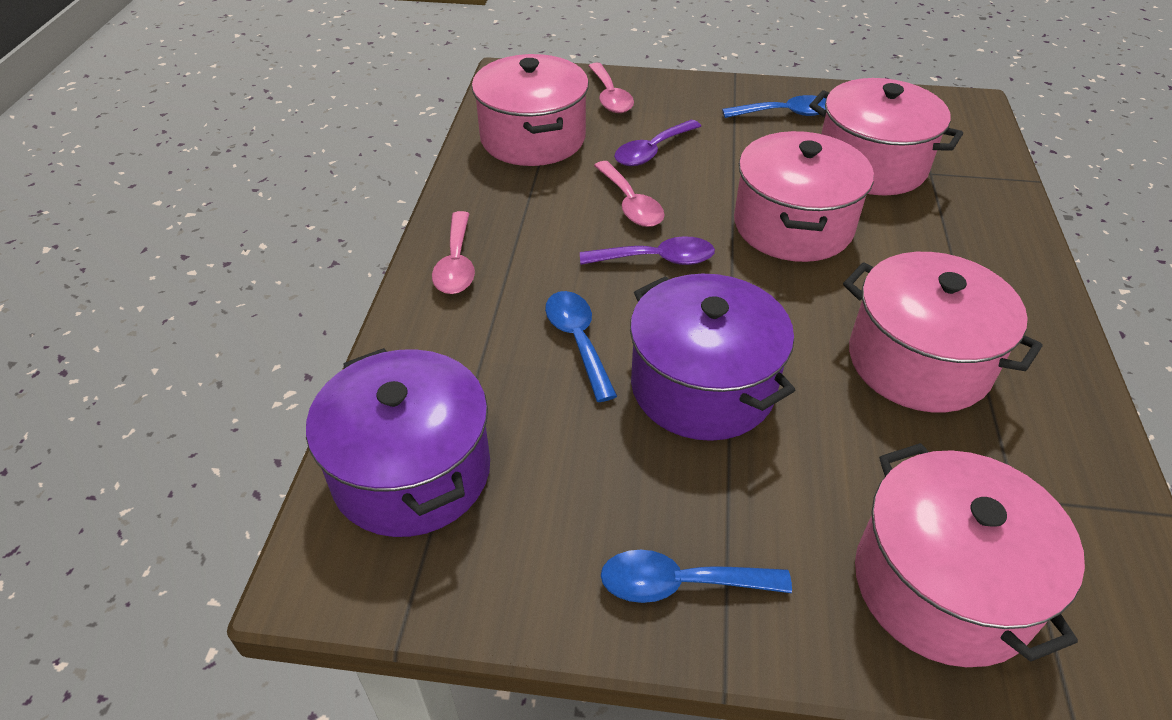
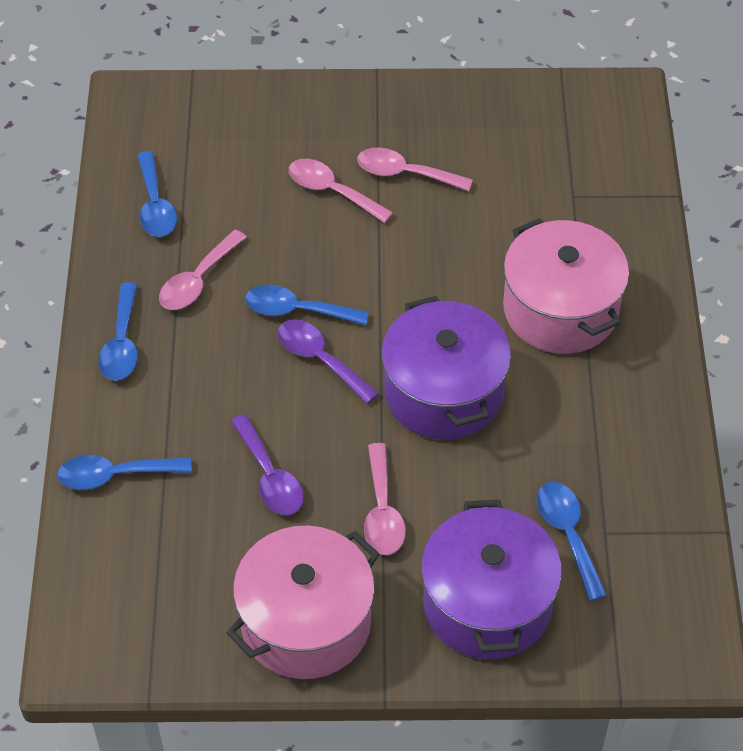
blue spoon: 3 -> 5
pink pot: 5 -> 2
pink spoon: 3 -> 4

